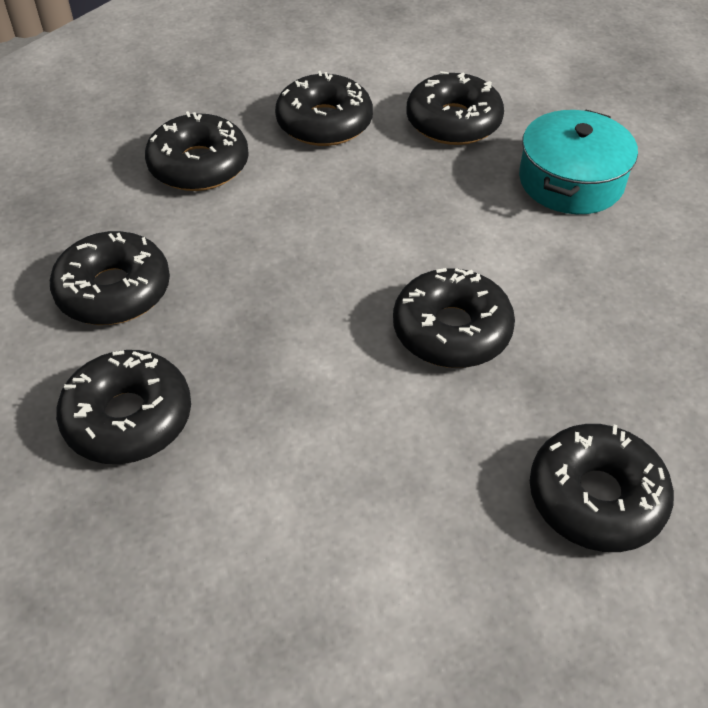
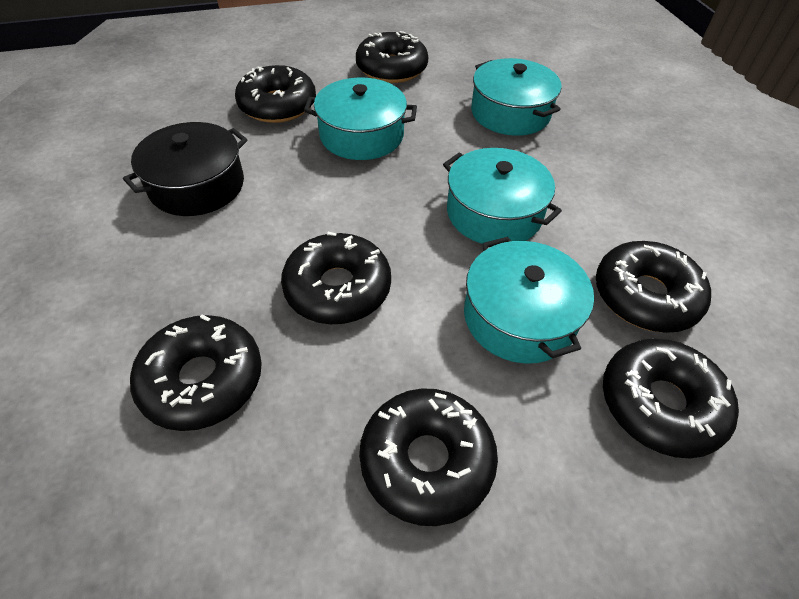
black pot: 0 -> 1
turquoise pot: 1 -> 4

